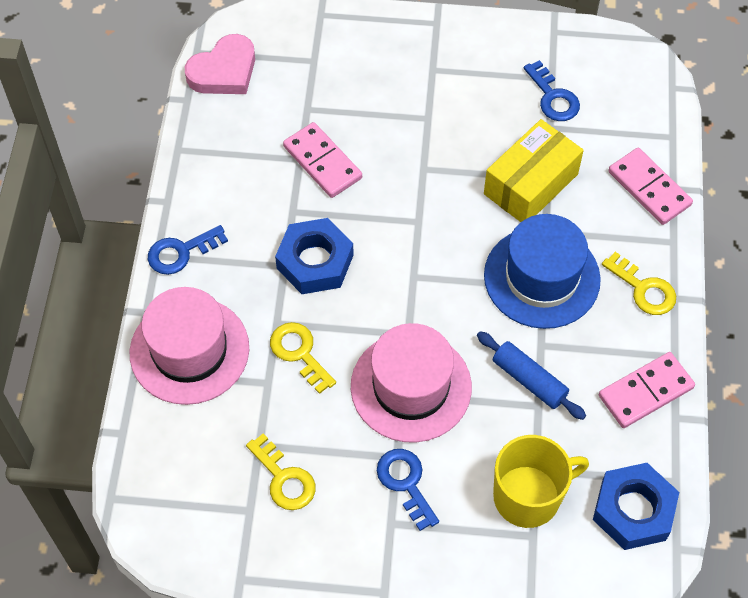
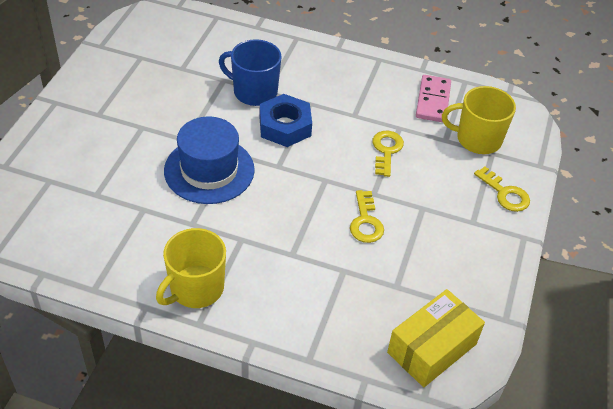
blue key: 3 -> 0
blue mug: 0 -> 1
blue nut: 2 -> 1
blue rolling pin: 1 -> 0
pink domino: 3 -> 1
pink hat: 2 -> 0
pink heart: 1 -> 0
yellow mug: 1 -> 2

